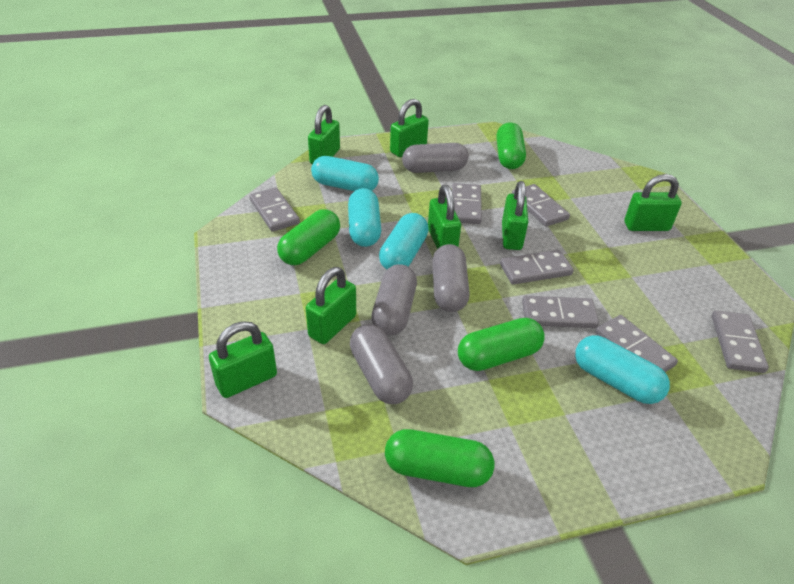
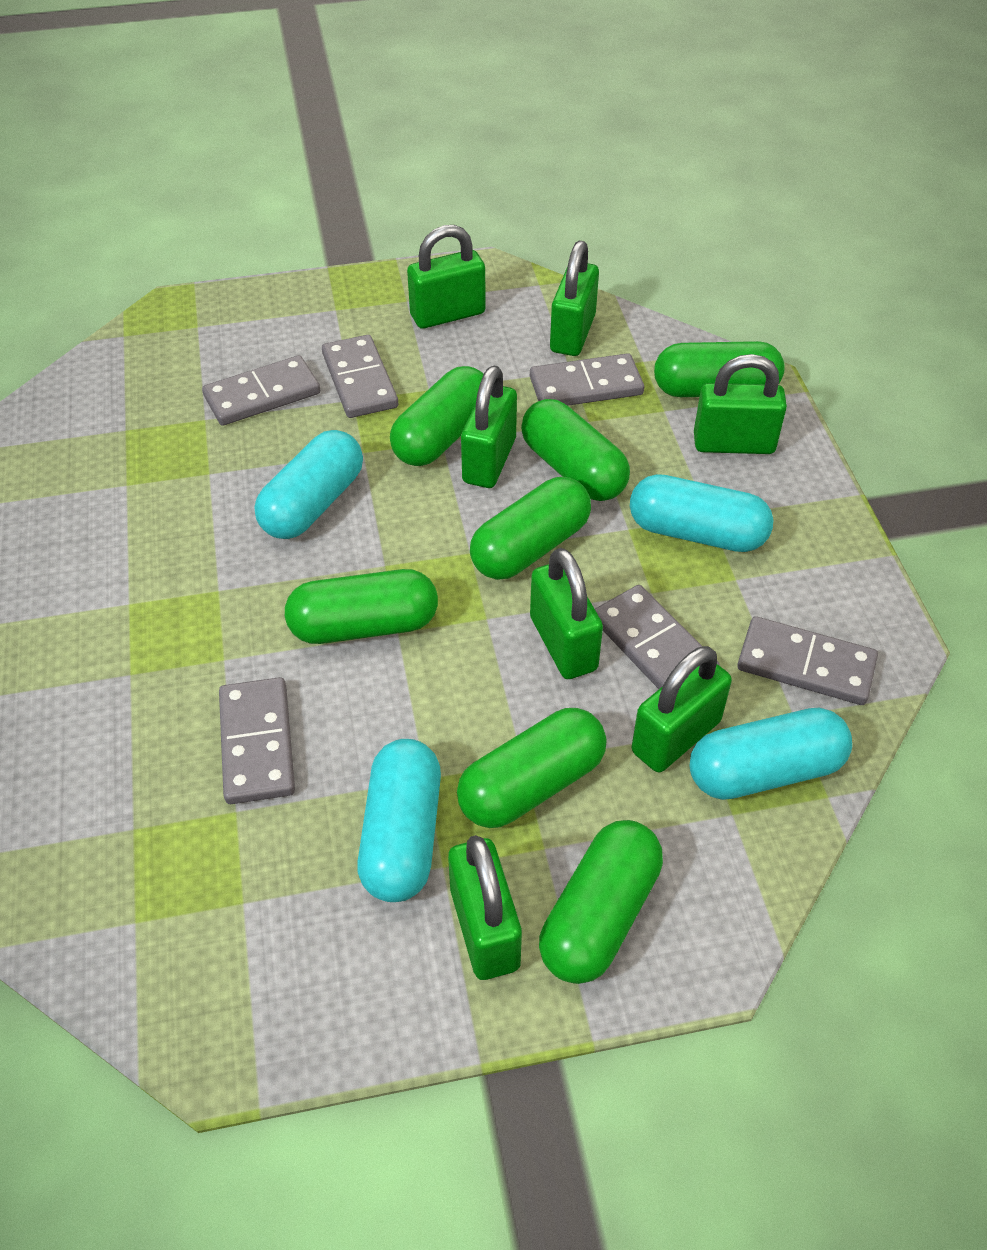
green capsule: 4 -> 7
grey capsule: 4 -> 0
grey domino: 7 -> 6

